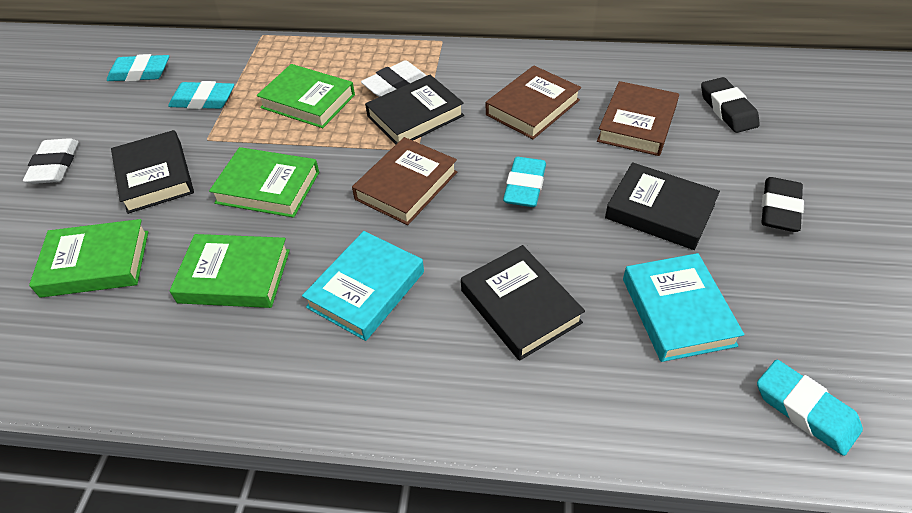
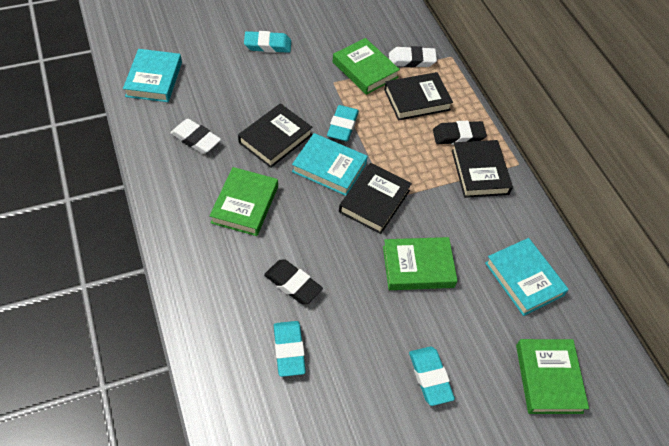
brown book: 3 -> 0
turquoise book: 2 -> 3

